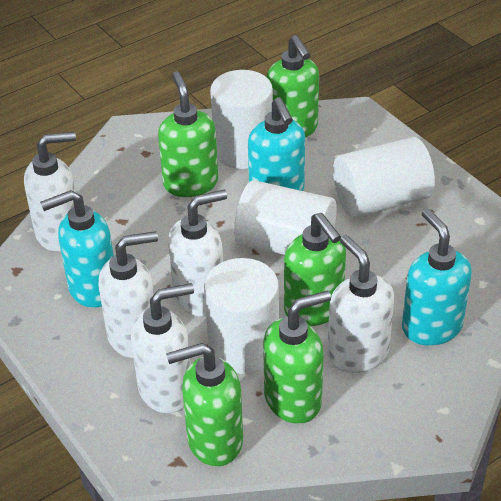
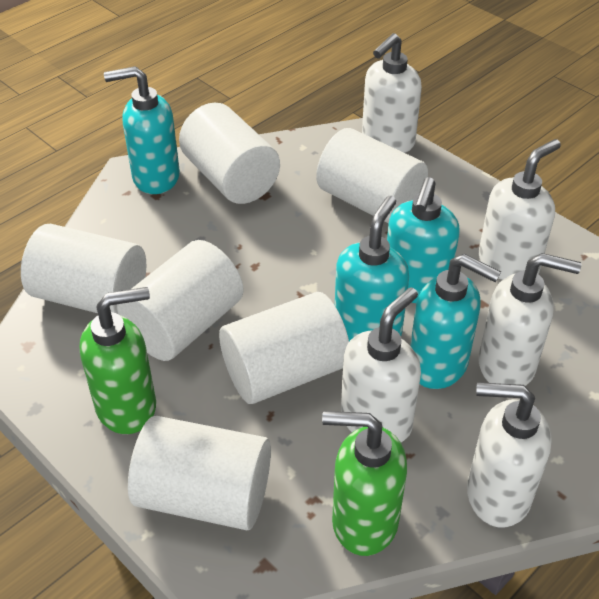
green soap dispenser: 5 -> 2
turquoise soap dispenser: 3 -> 4
white cylinder: 4 -> 6

